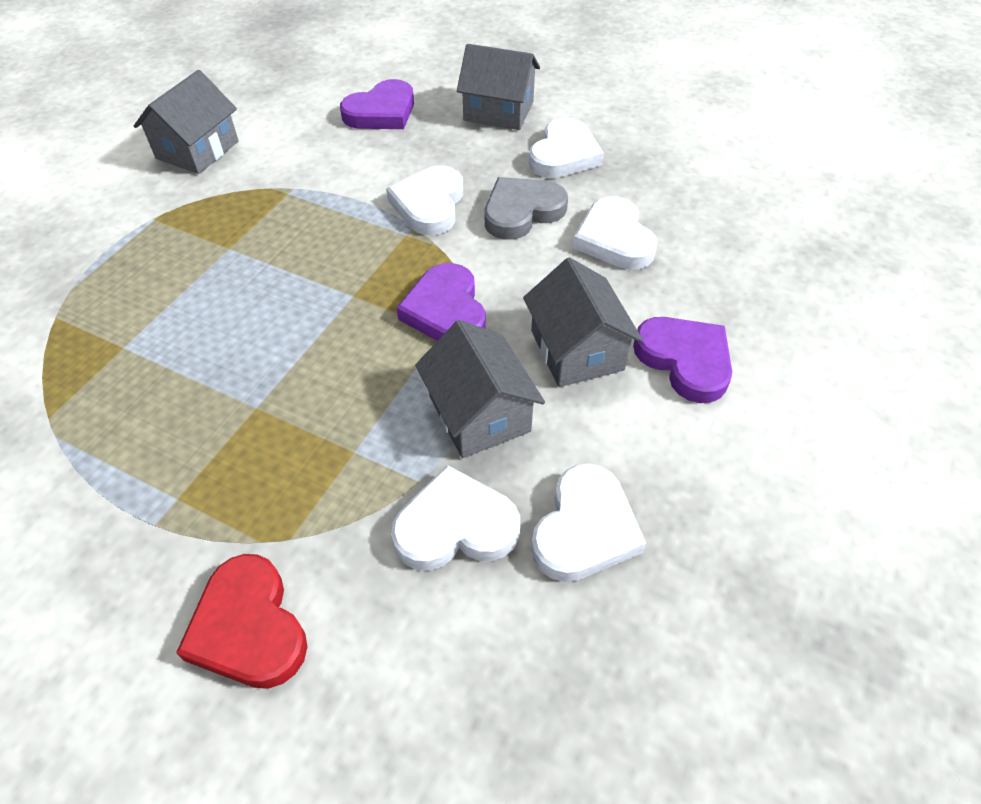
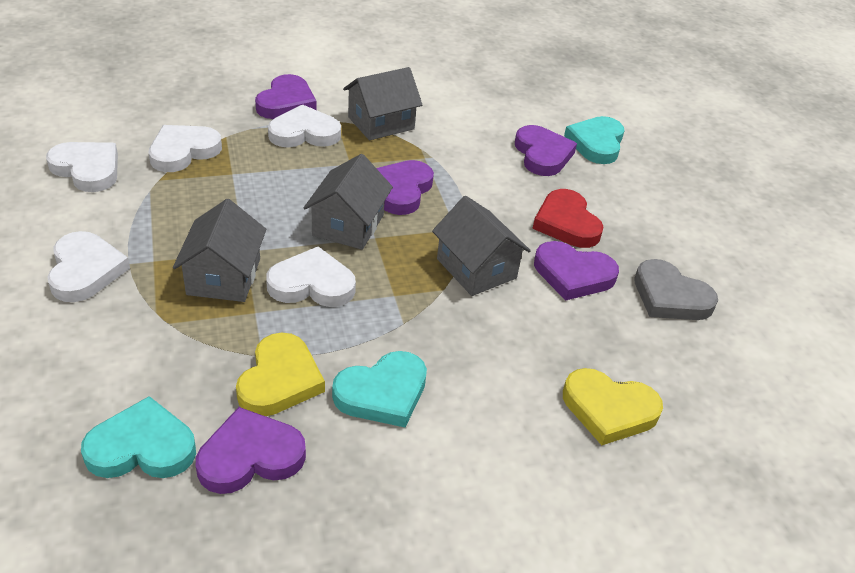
purple heart: 3 -> 5
turquoise heart: 0 -> 3
yellow heart: 0 -> 2

